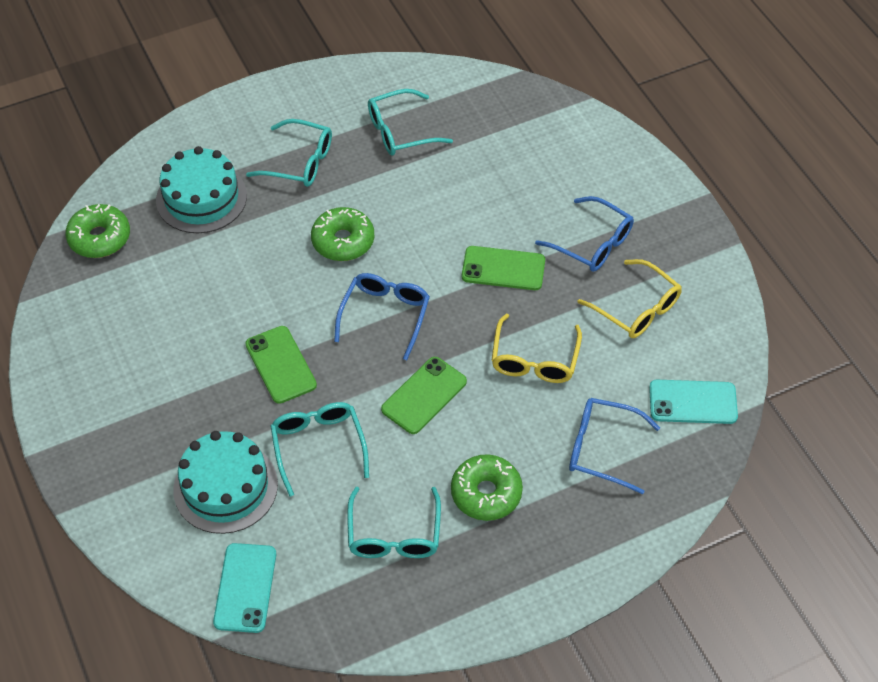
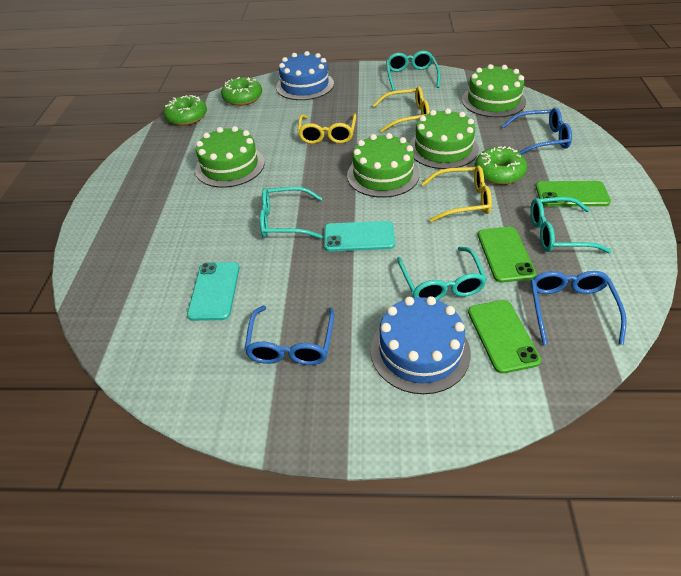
blue cake: 0 -> 2
green cake: 0 -> 4
turquoise cake: 2 -> 0
yellow glasses: 2 -> 3

